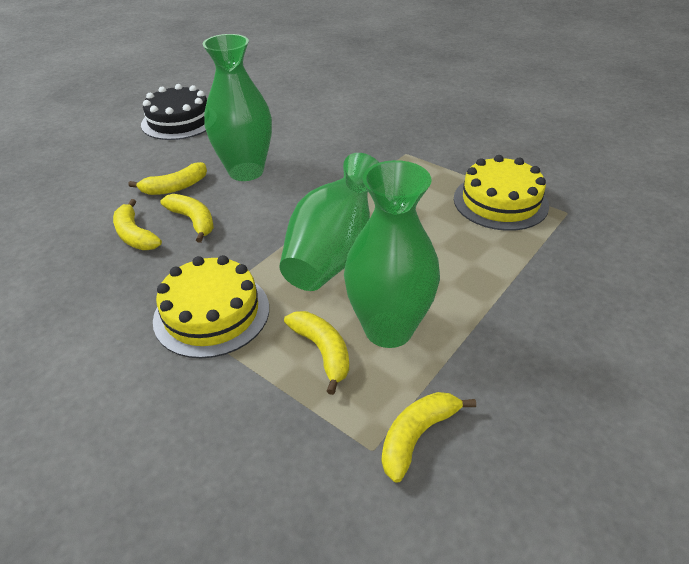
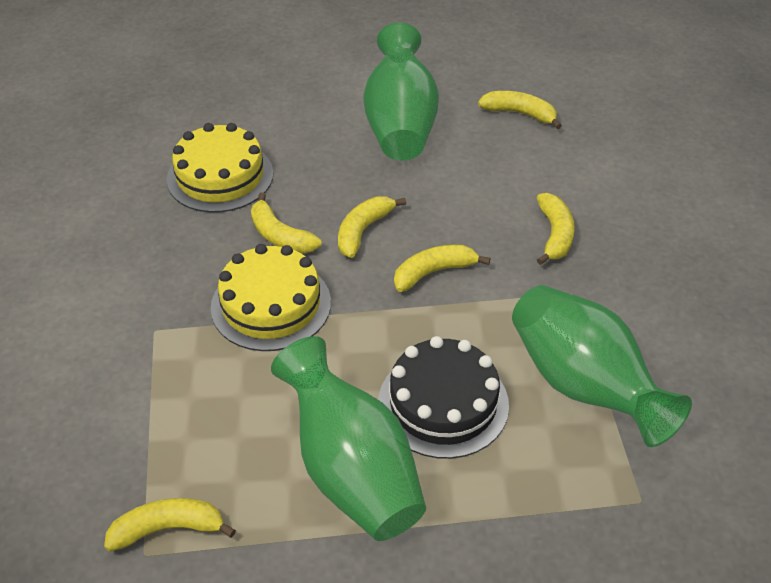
yellow banana: 5 -> 6

